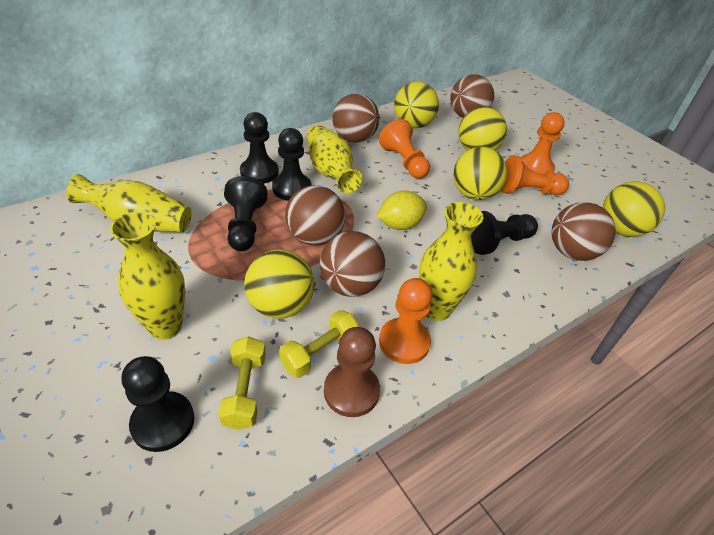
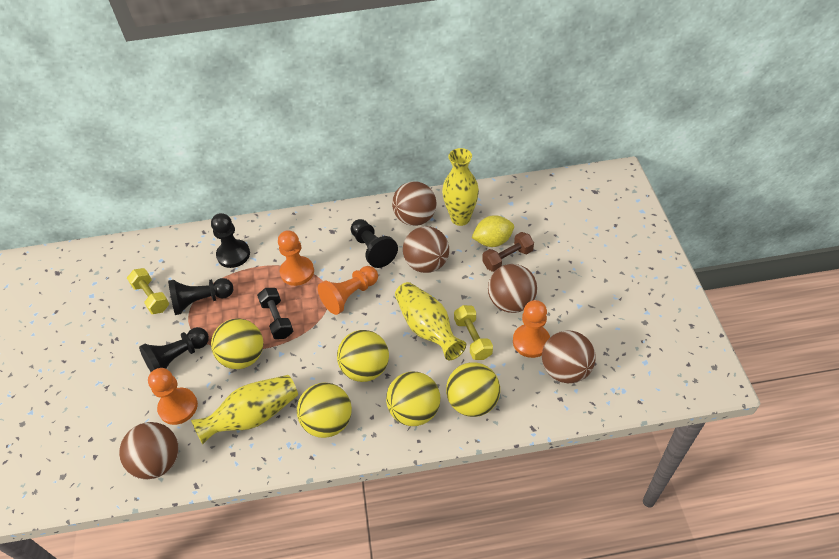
black dumbbell: 0 -> 1
black pawn: 5 -> 4
brown dumbbell: 0 -> 1
brown pawn: 1 -> 0
yellow vase: 4 -> 3

